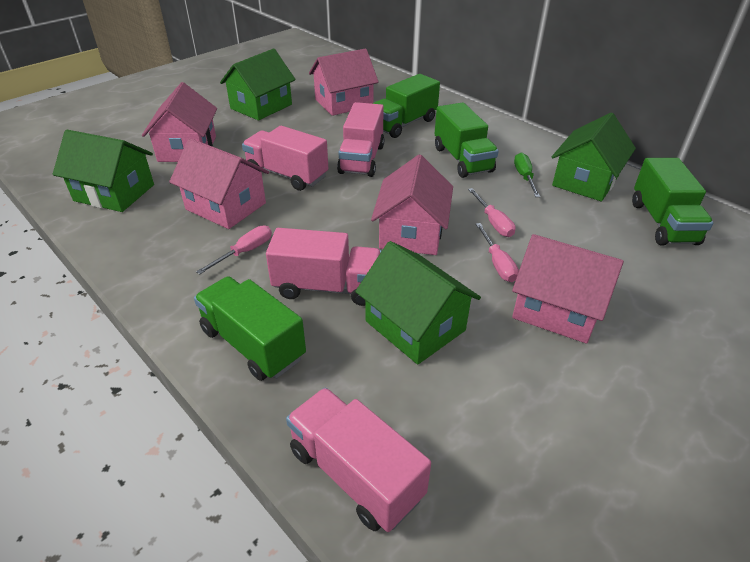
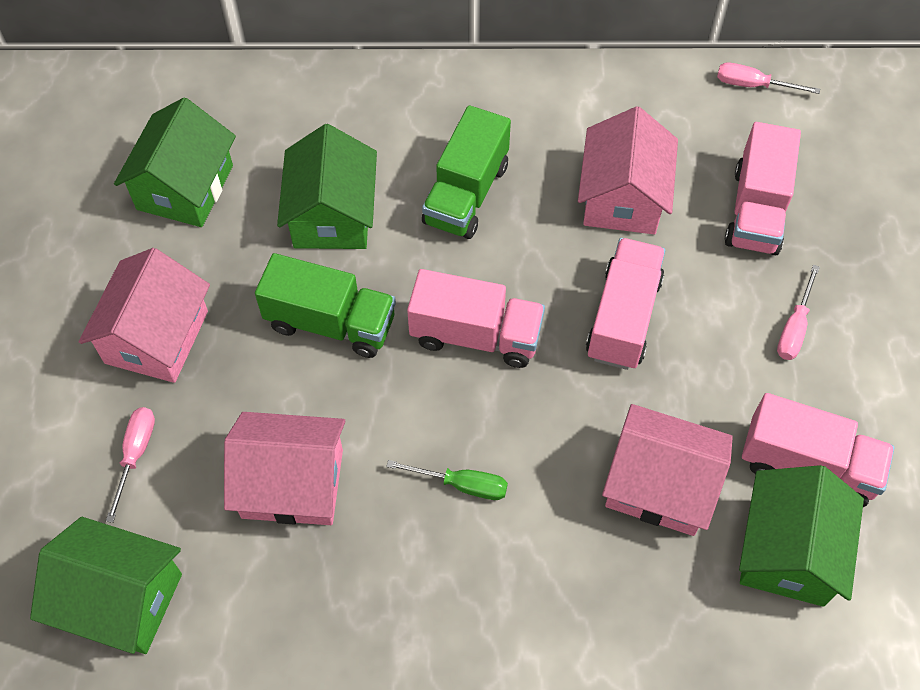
green truck: 4 -> 2
pink house: 5 -> 4

